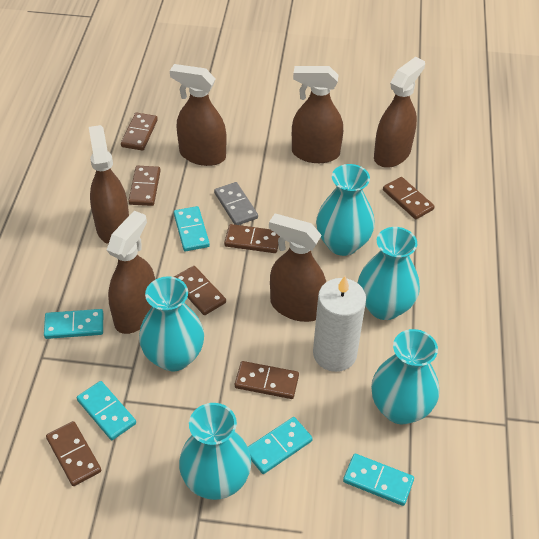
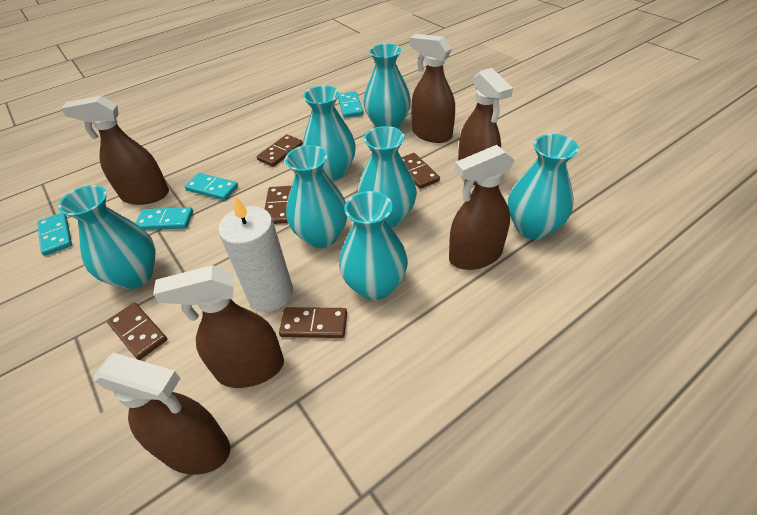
brown domino: 7 -> 5
grey domino: 1 -> 0
turquoise domino: 5 -> 4
turquoise vase: 5 -> 7

